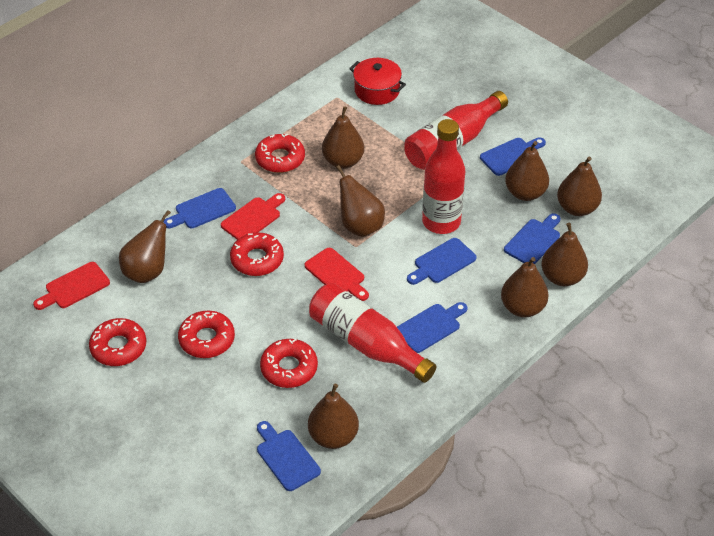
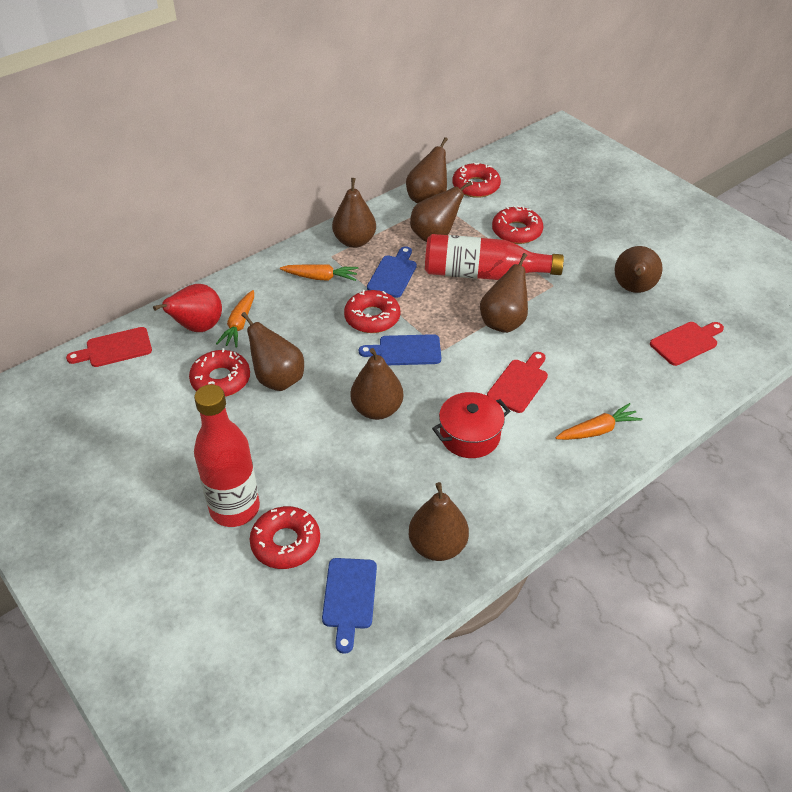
blue cutting board: 6 -> 3
orange carrot: 0 -> 3
red bottle: 3 -> 2
red pear: 0 -> 1

